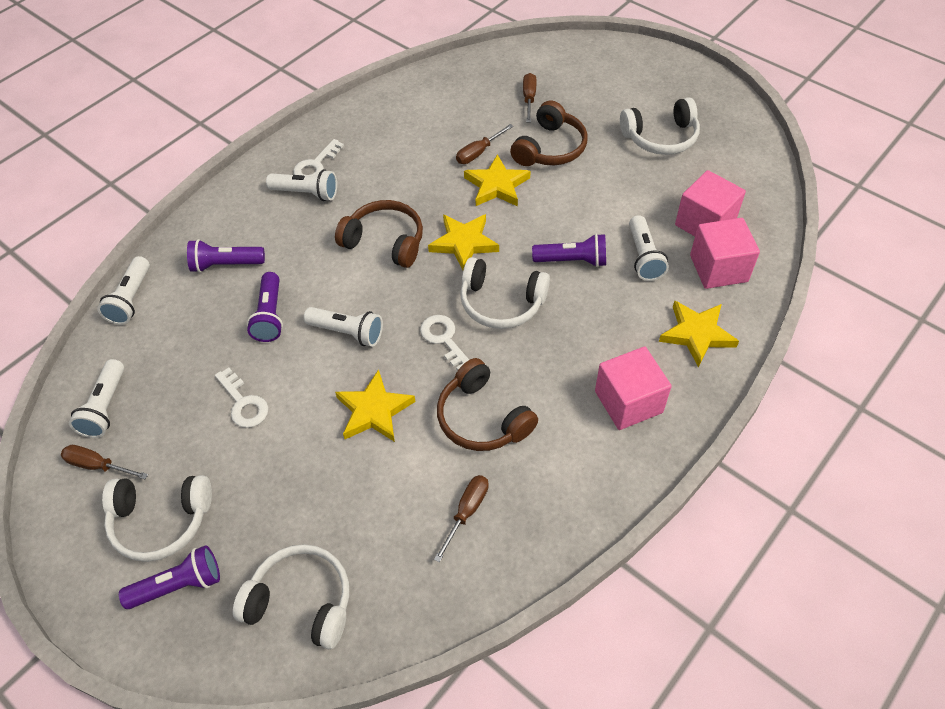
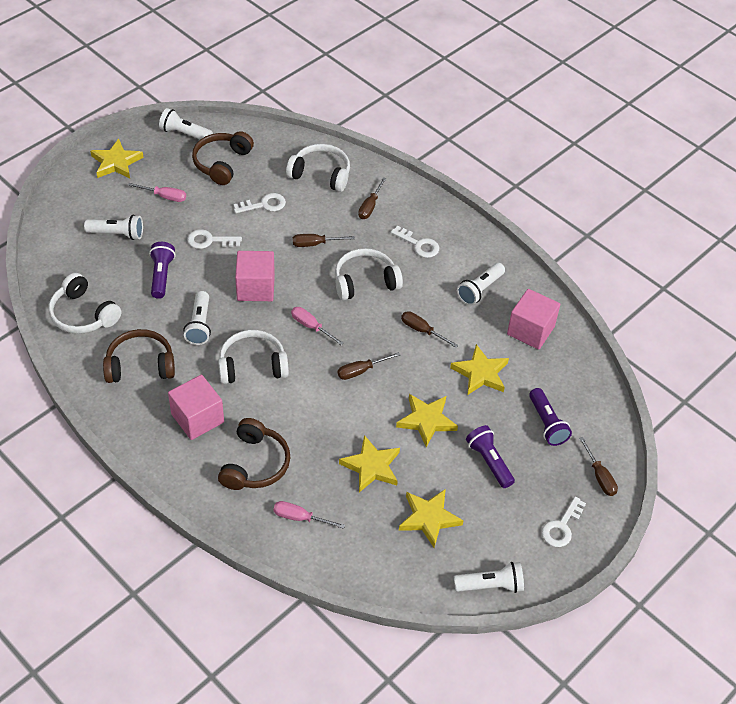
brown screwdriver: 4 -> 5
pink screwdriver: 0 -> 3
purple flashlight: 4 -> 3
white key: 3 -> 4
yellow star: 4 -> 5

